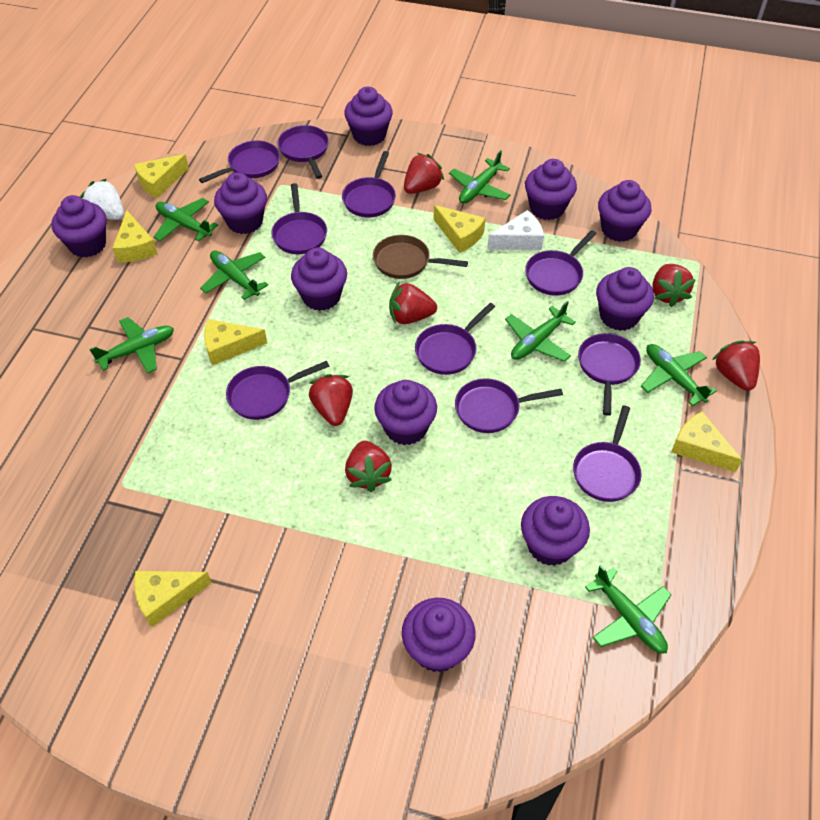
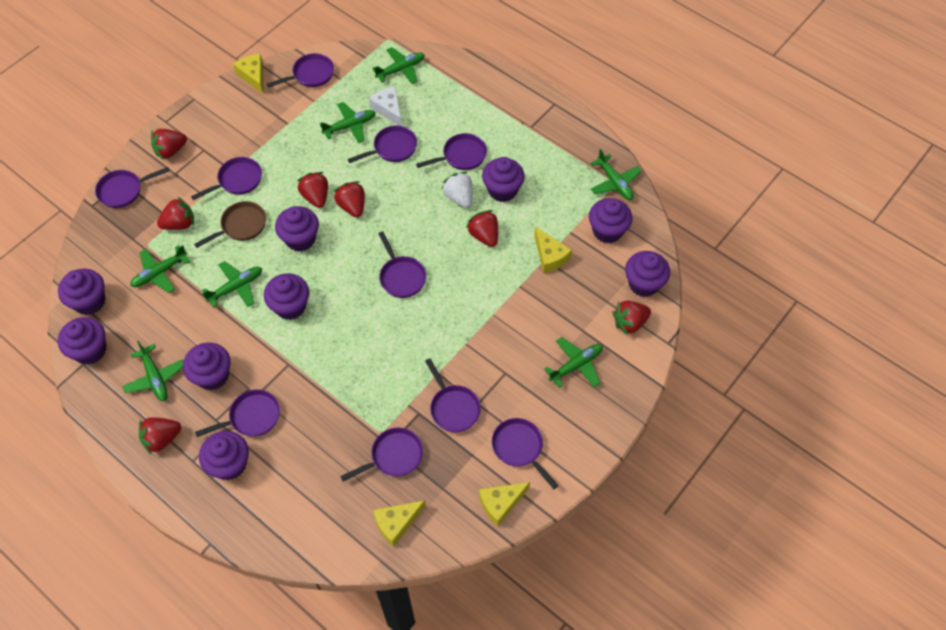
purple cupcake: 10 -> 9
red strawberry: 6 -> 7
yellow cheese: 6 -> 4

